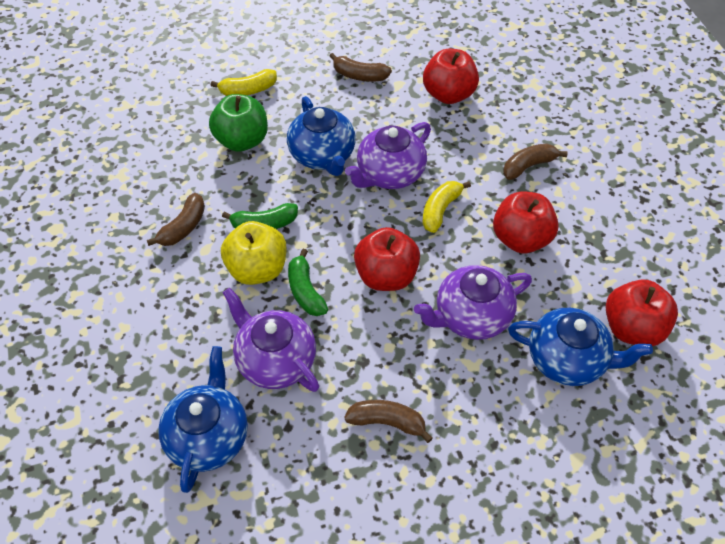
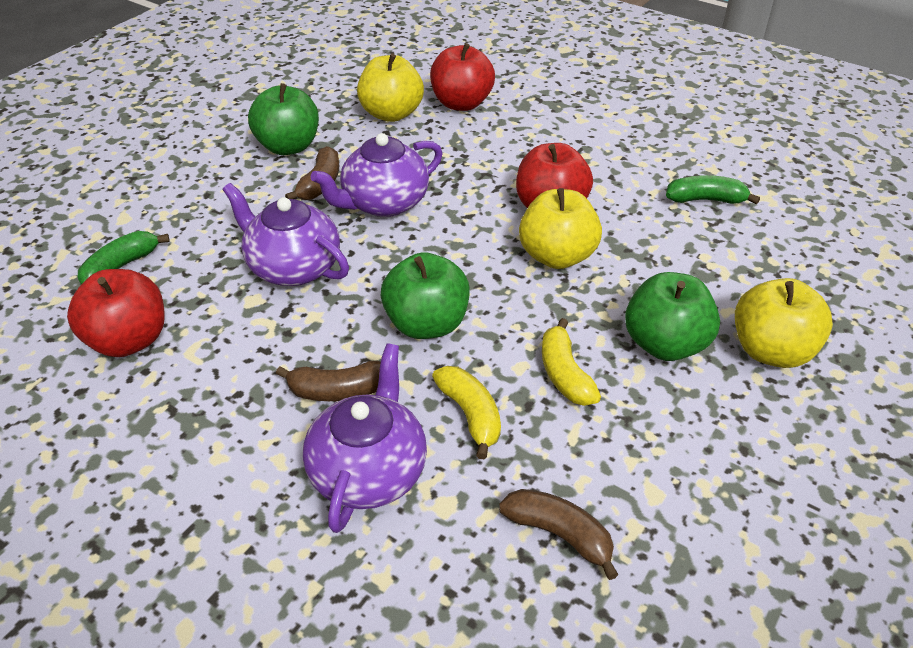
blue teapot: 3 -> 0
brown banana: 4 -> 3
green apple: 1 -> 3
red apple: 4 -> 3
yellow apple: 1 -> 3

